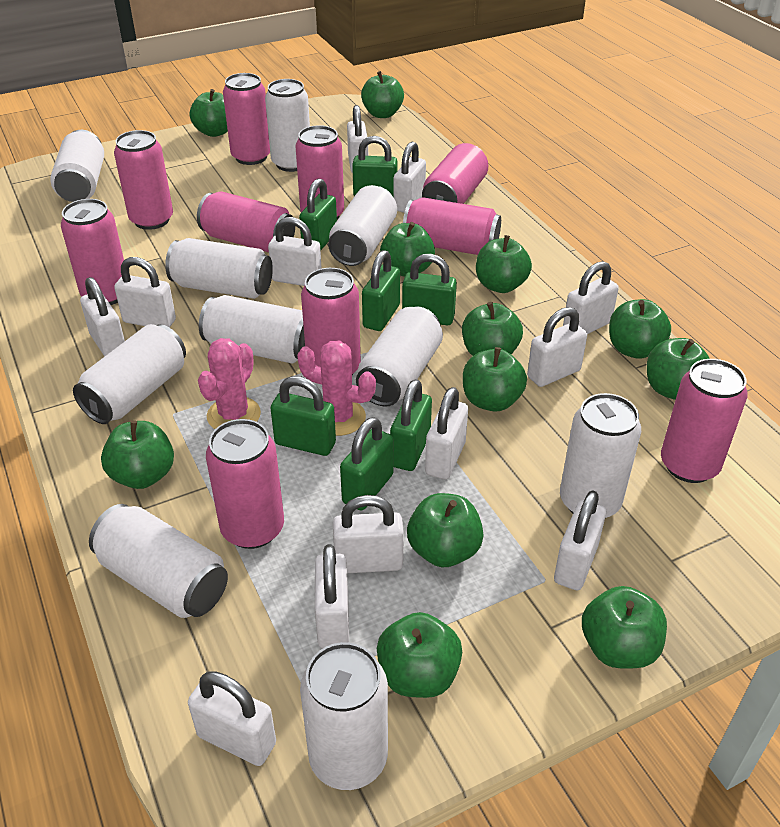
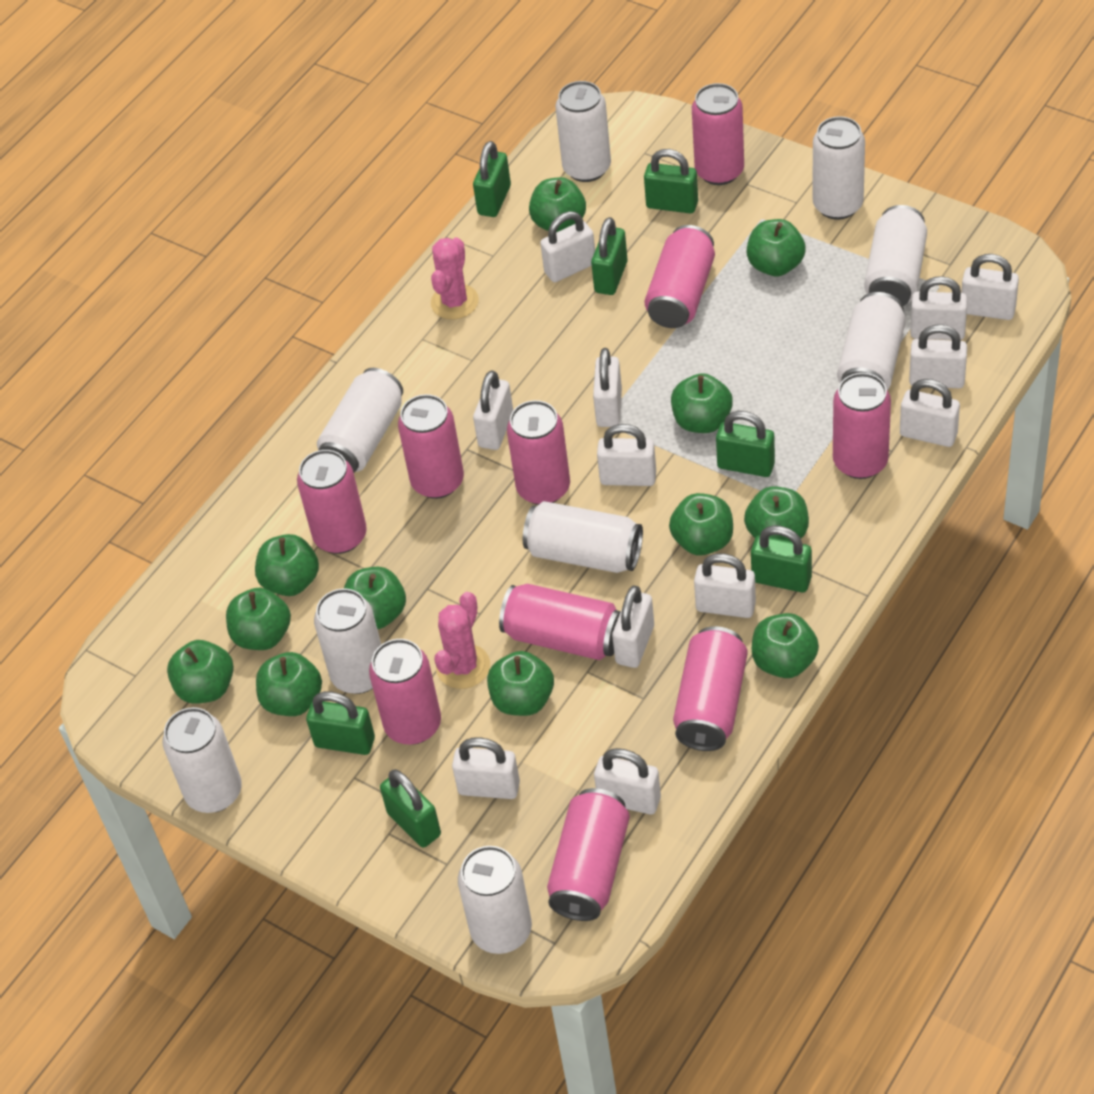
white can: 10 -> 9

